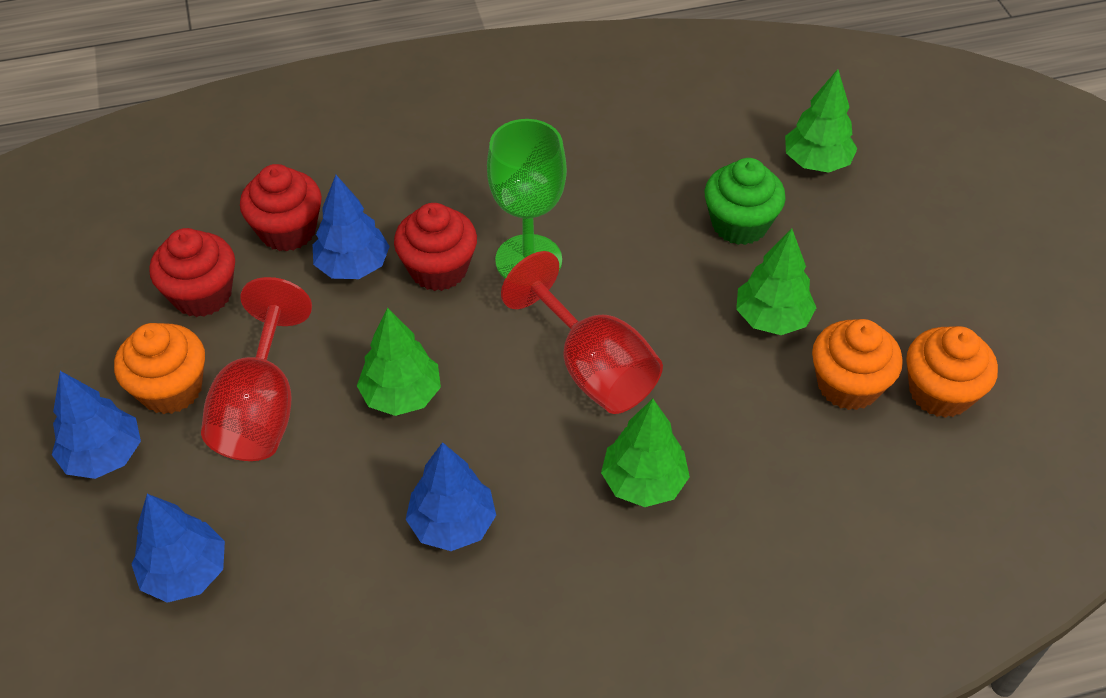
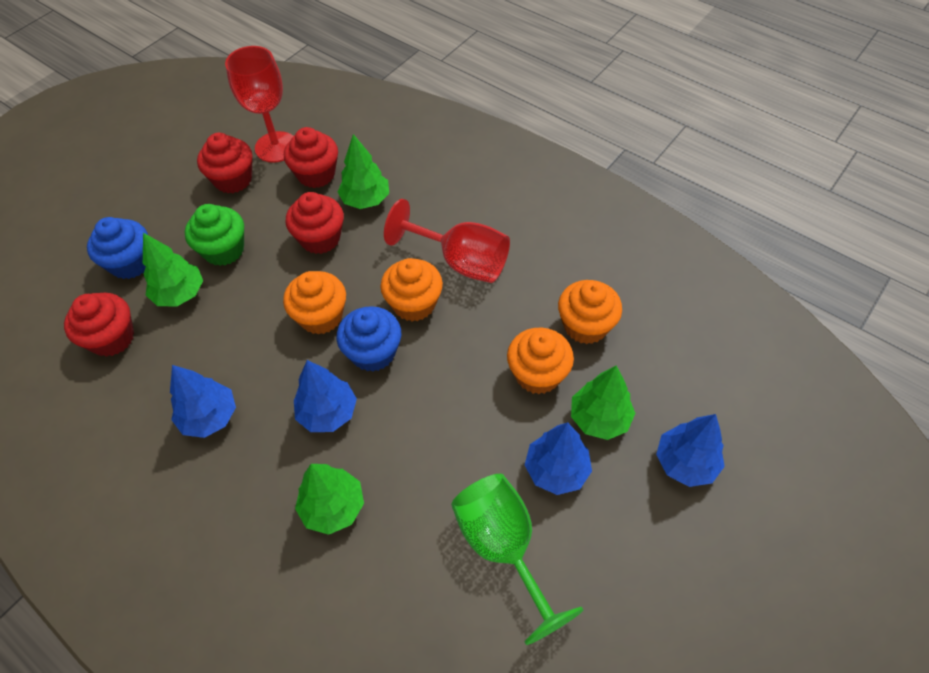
blue cupcake: 0 -> 2
orange cupcake: 3 -> 4
red cupcake: 3 -> 4

